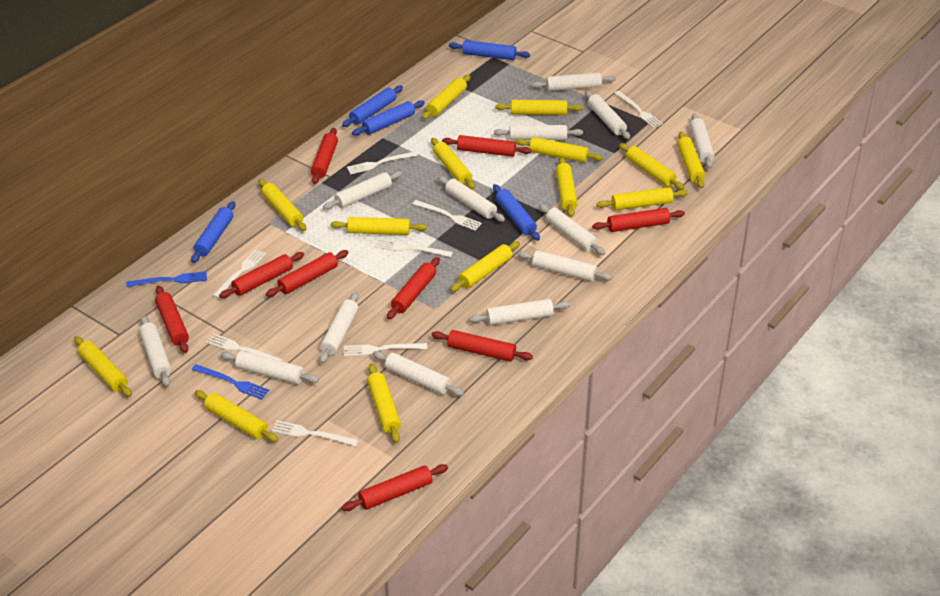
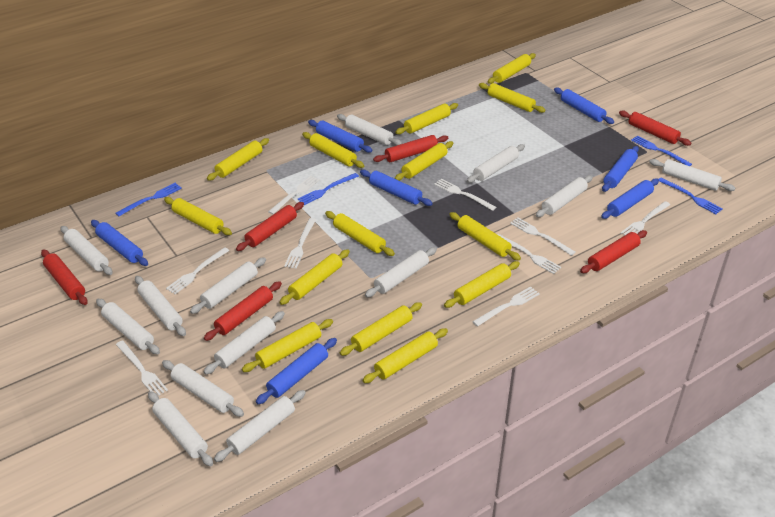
blue fork: 2 -> 4
blue rolling pin: 5 -> 7
red rolling pin: 9 -> 6
white fork: 8 -> 9

